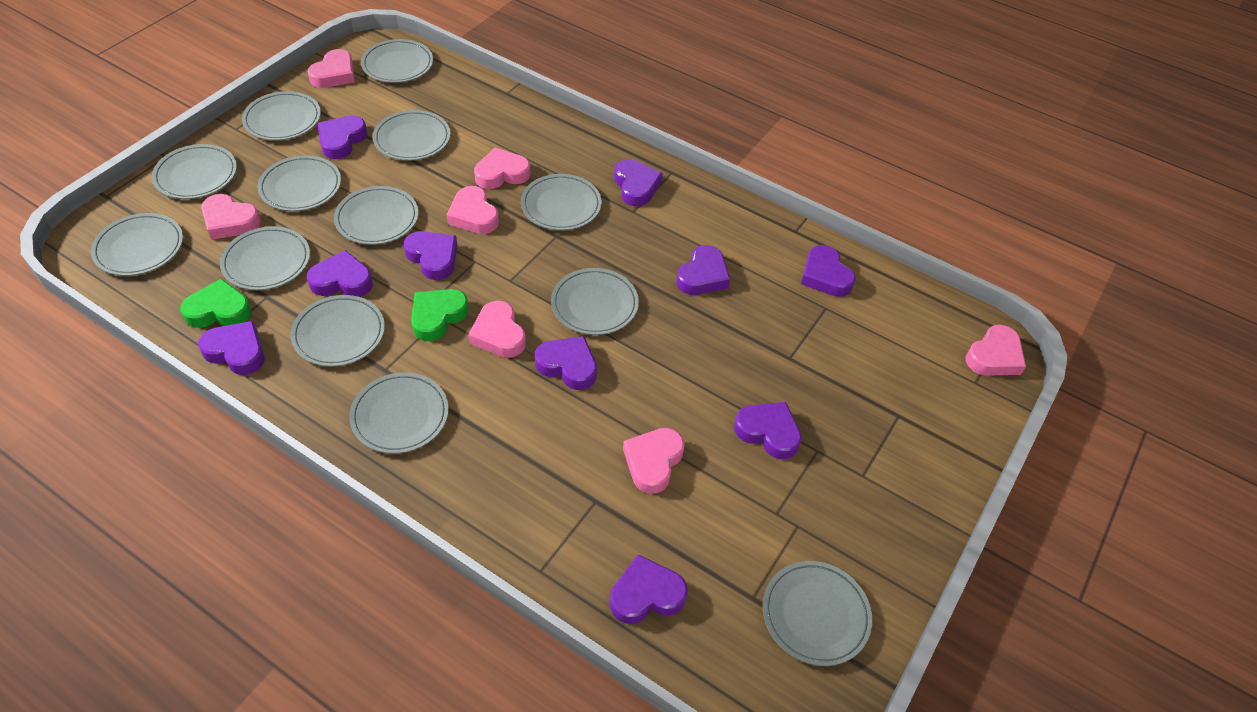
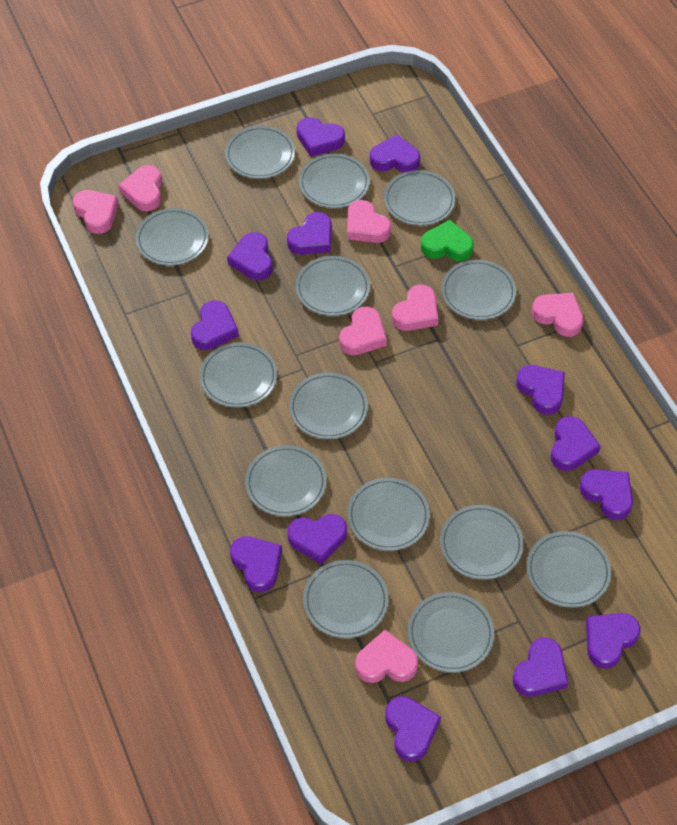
green heart: 2 -> 1
grey plate: 13 -> 14
purple heart: 10 -> 13

